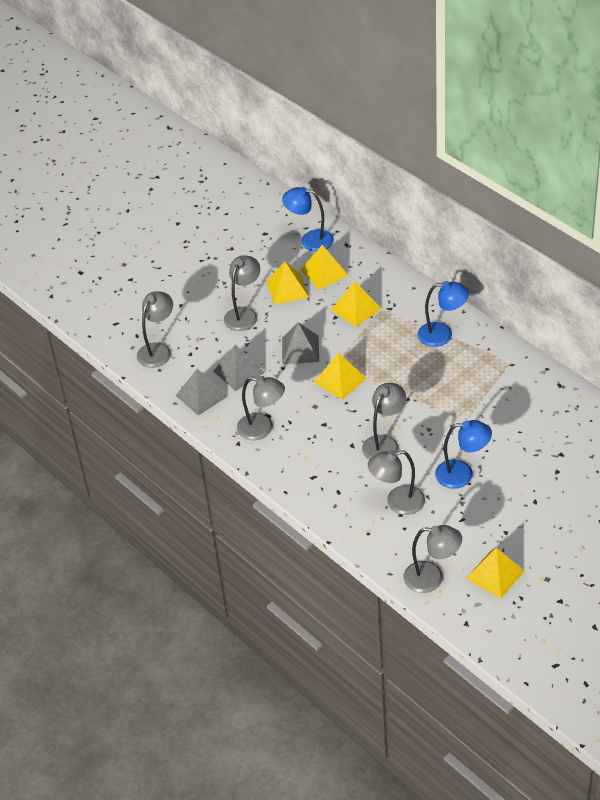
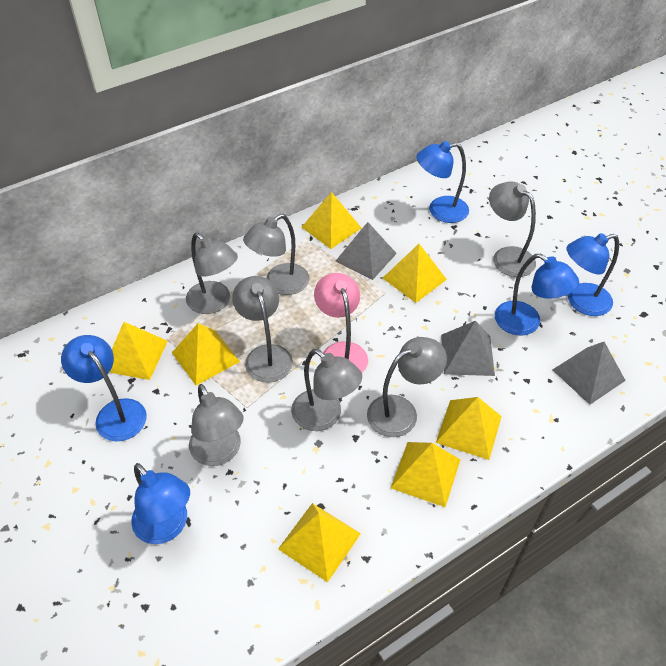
blue lamp: 3 -> 5
grey lamp: 6 -> 7
pink lamp: 0 -> 1
yellow pyramid: 5 -> 7

